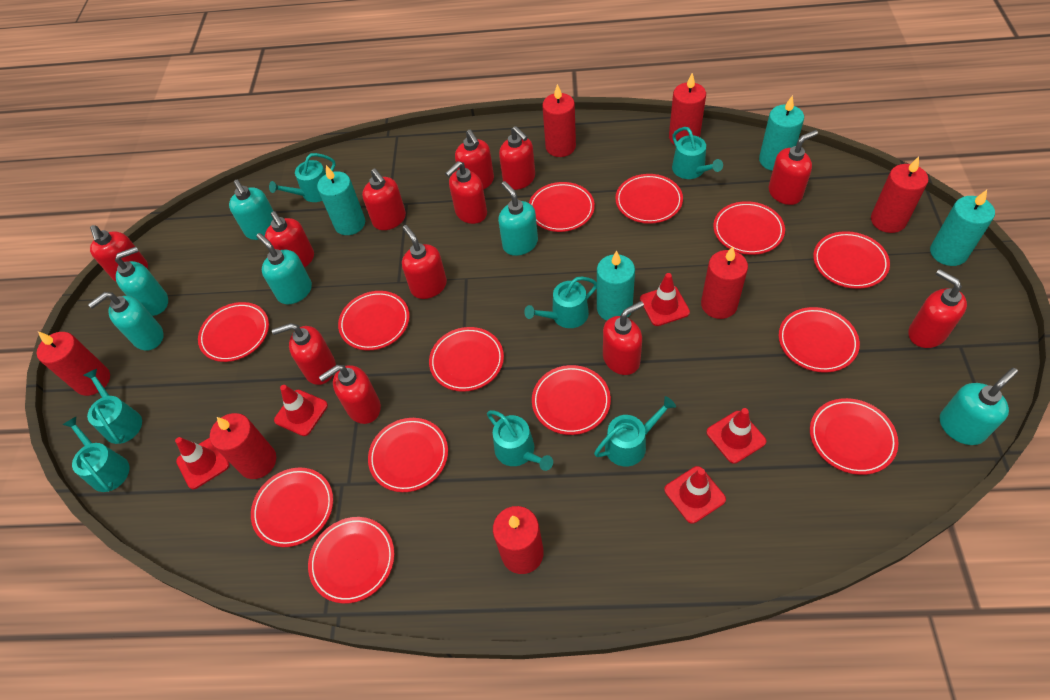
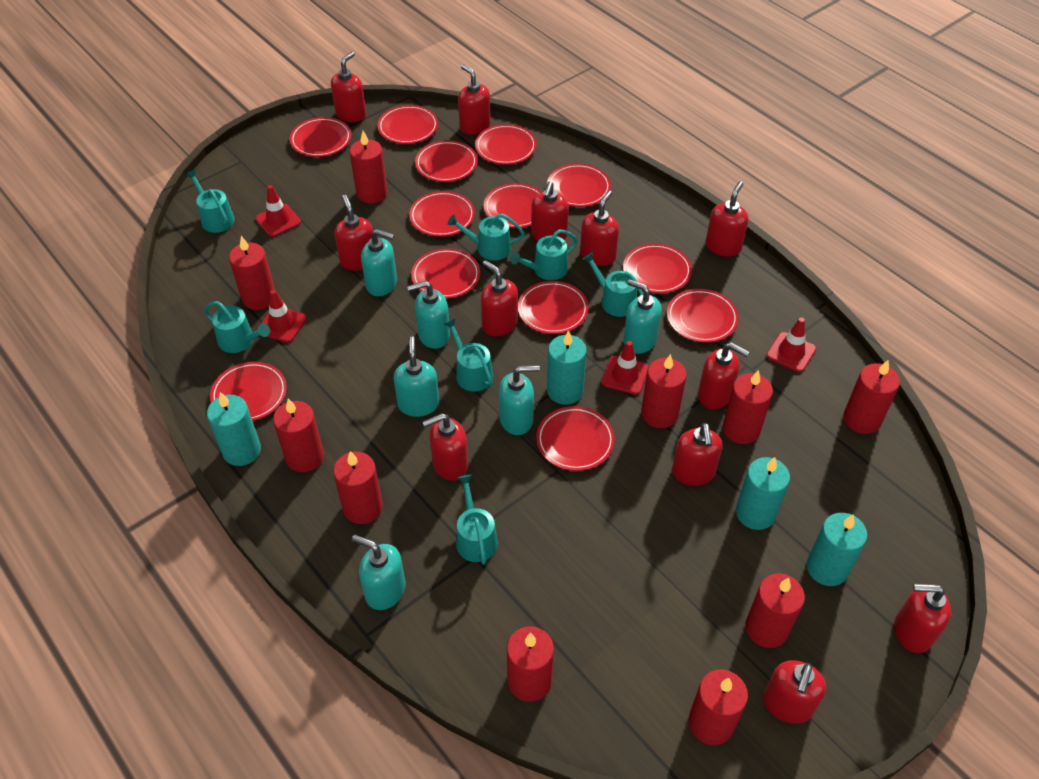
red candle: 7 -> 10
red traffic cone: 5 -> 4

